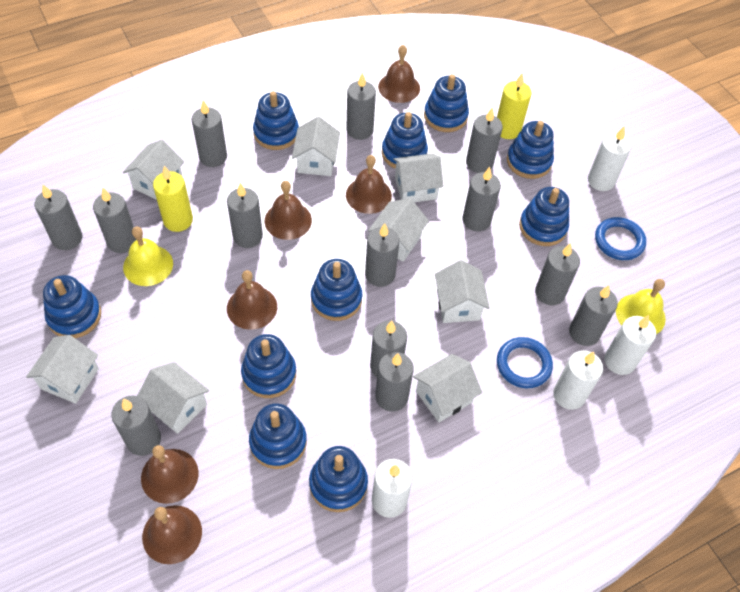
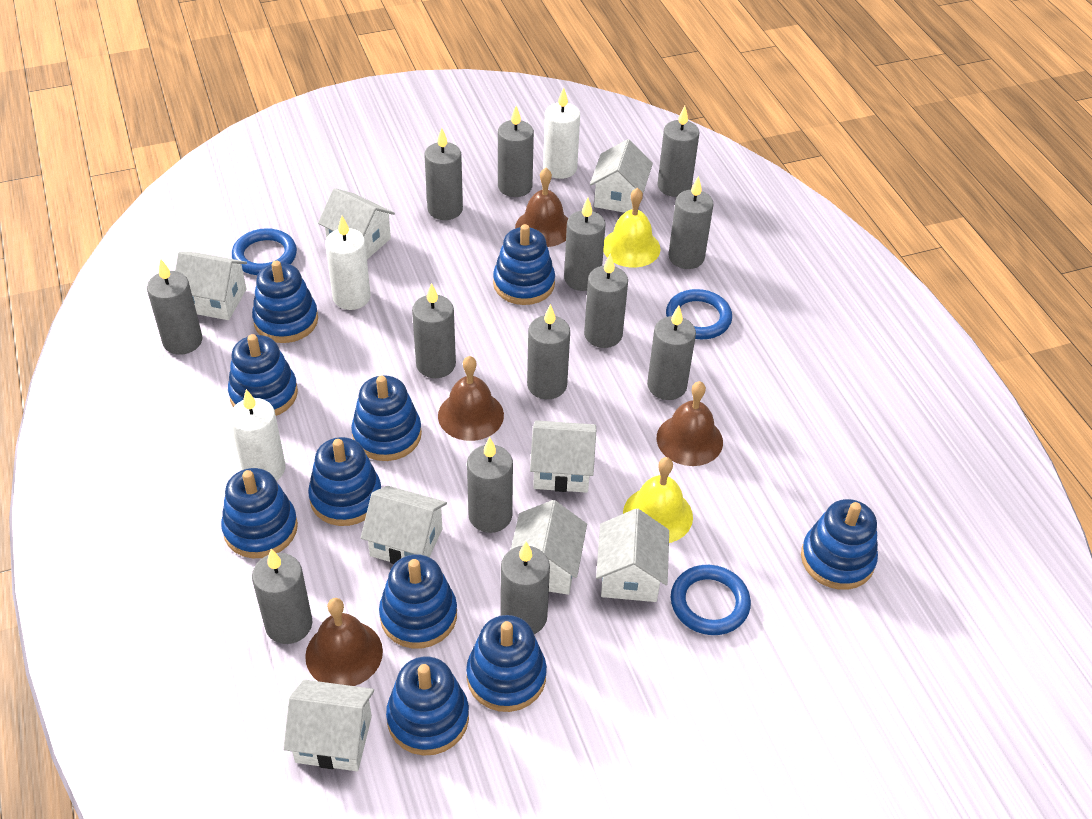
blue ring: 2 -> 3
brown bell: 6 -> 4
white candle: 4 -> 3
yellow candle: 2 -> 0

